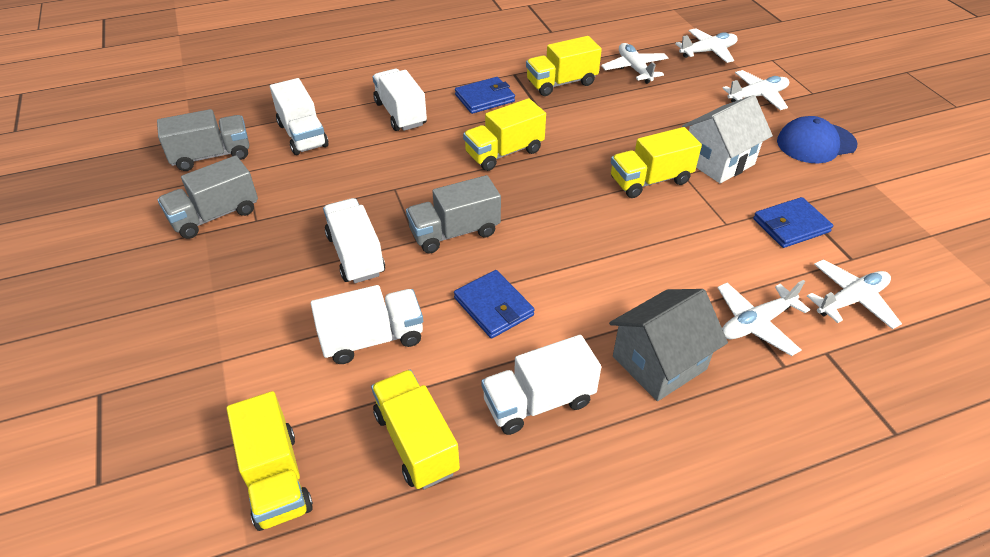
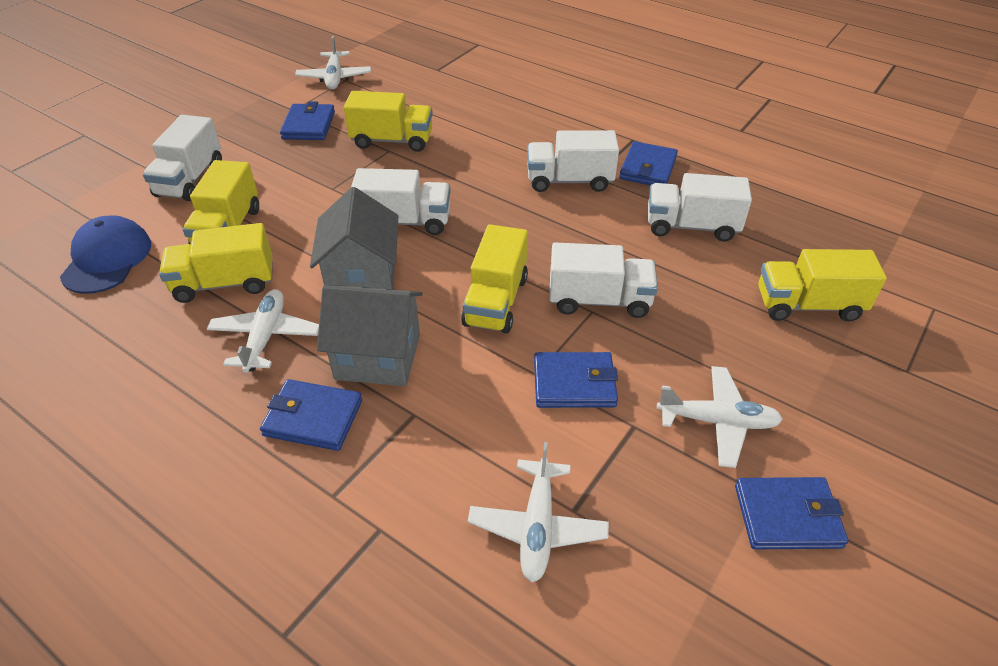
blue wallet: 3 -> 5
grey house: 1 -> 2
grey truck: 3 -> 0
white house: 1 -> 0
white plane: 5 -> 4

